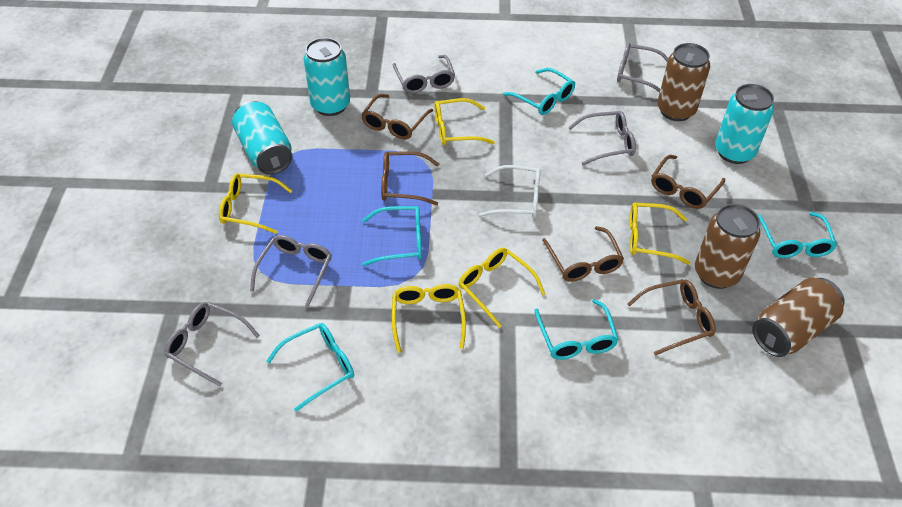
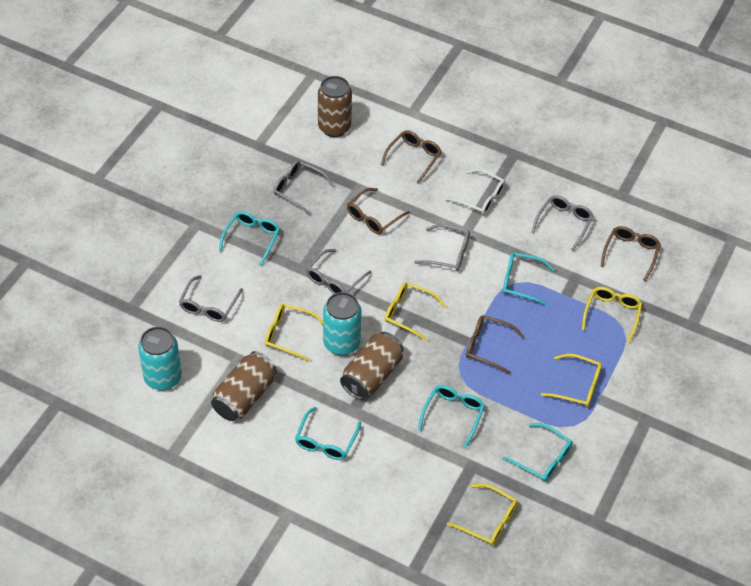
brown glasses: 5 -> 4
turquoise can: 3 -> 2

